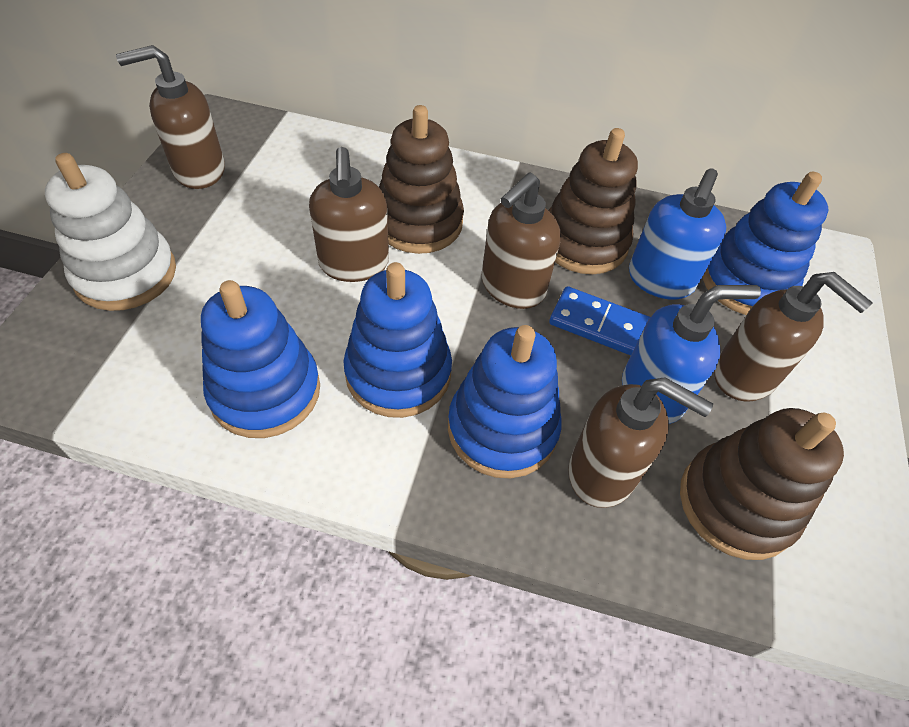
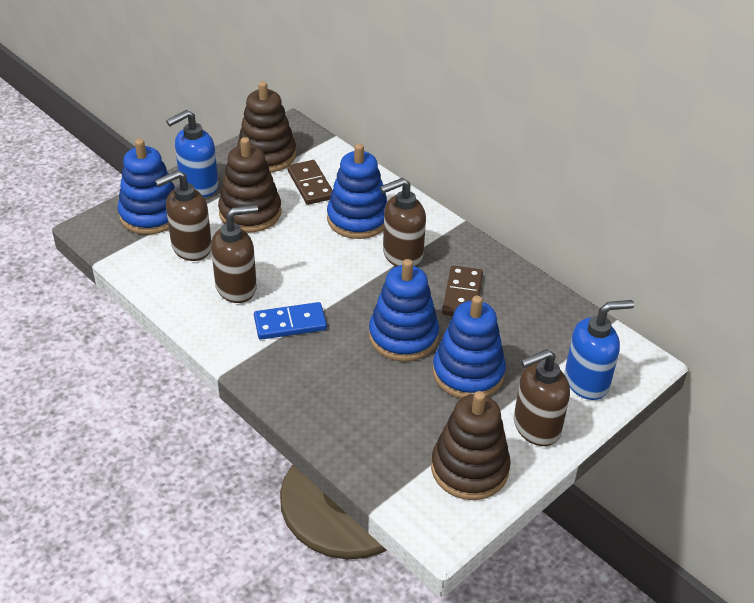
brown domino: 0 -> 2
brown soap dispenser: 5 -> 4
white stacking toy: 1 -> 0

